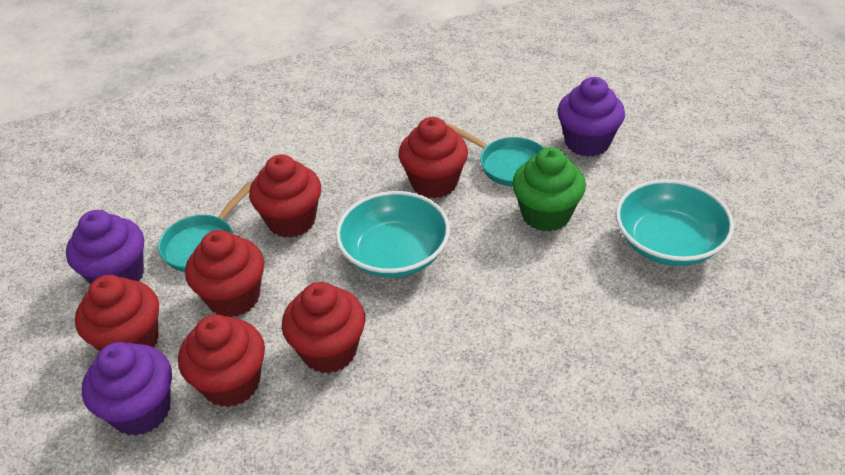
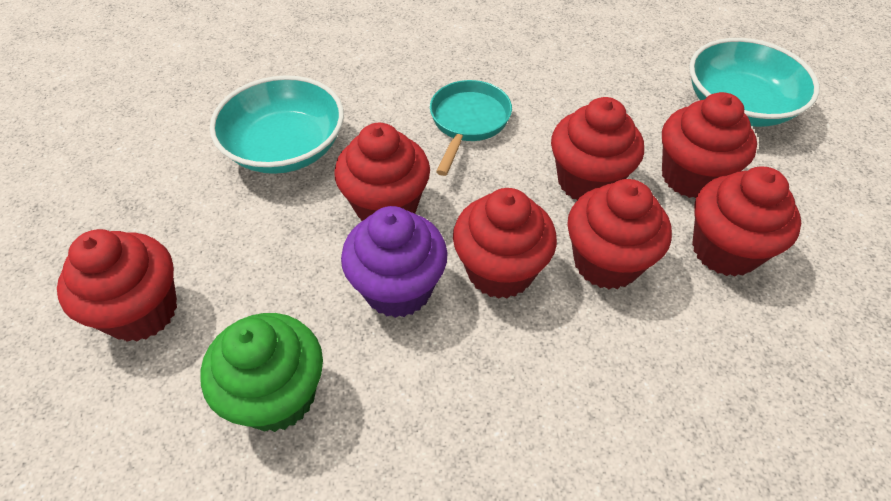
purple cupcake: 3 -> 1
red cupcake: 6 -> 7
turquoise pan: 2 -> 1

